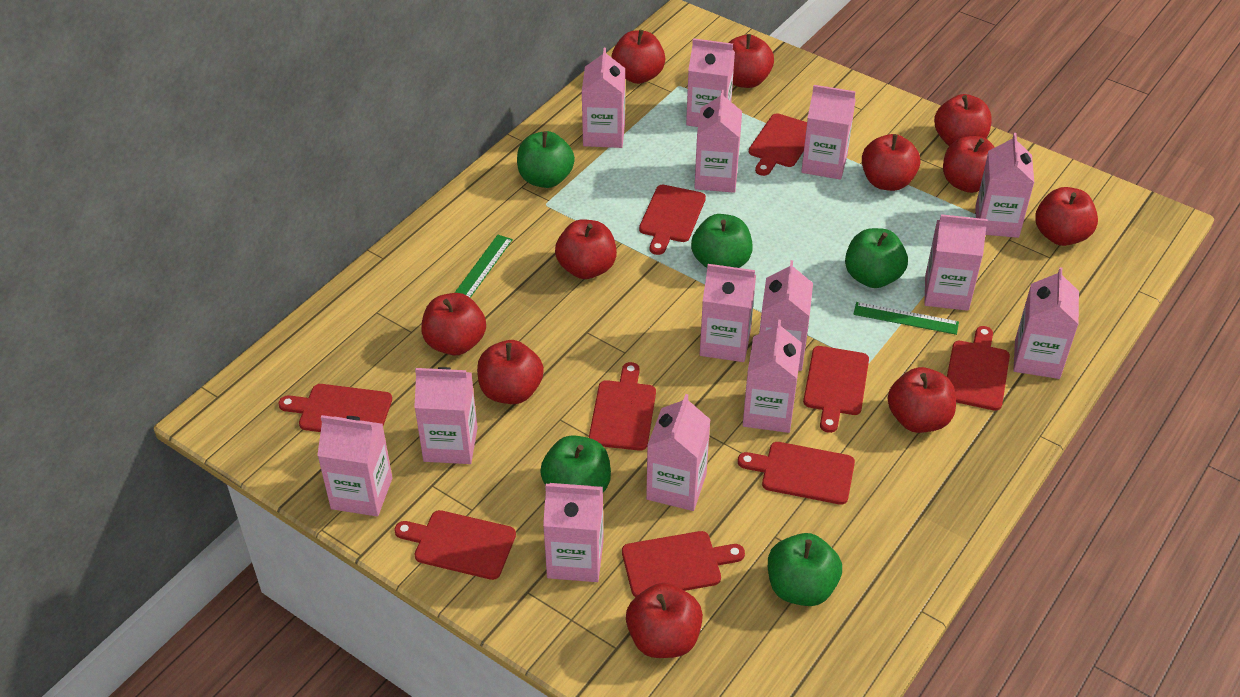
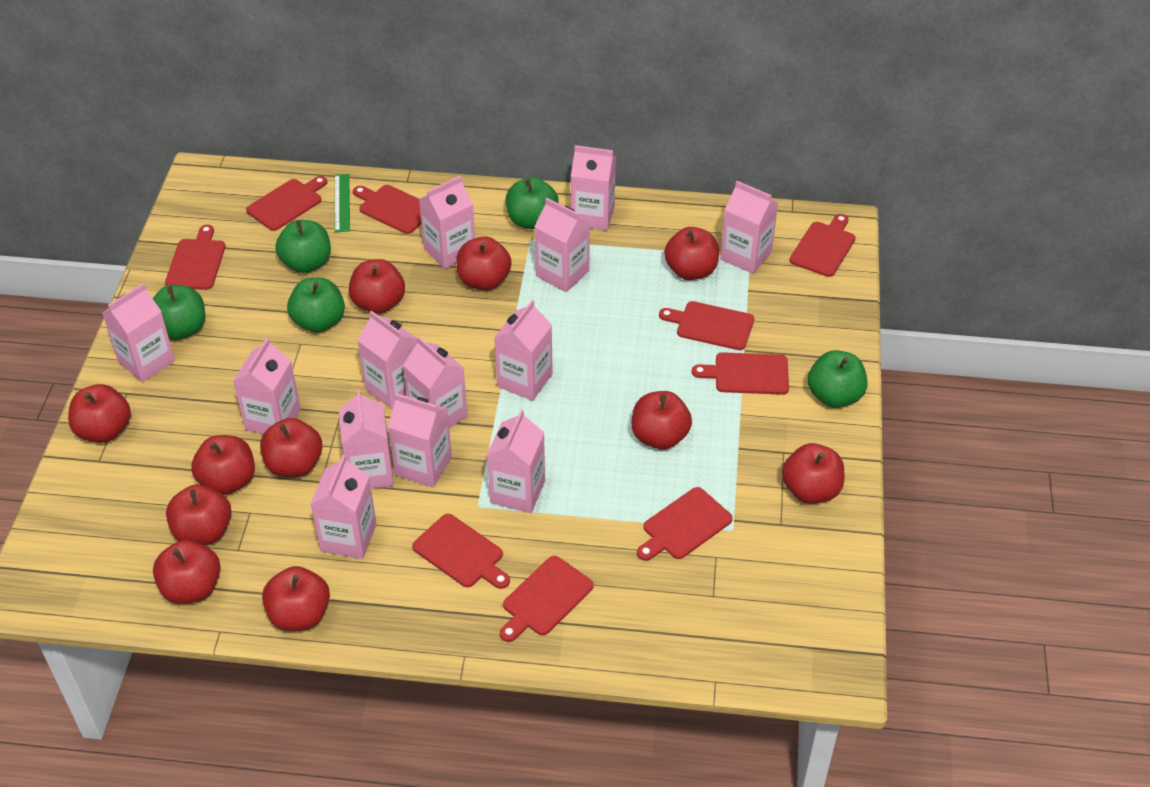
green ruler: 2 -> 1
pink carton: 14 -> 13

